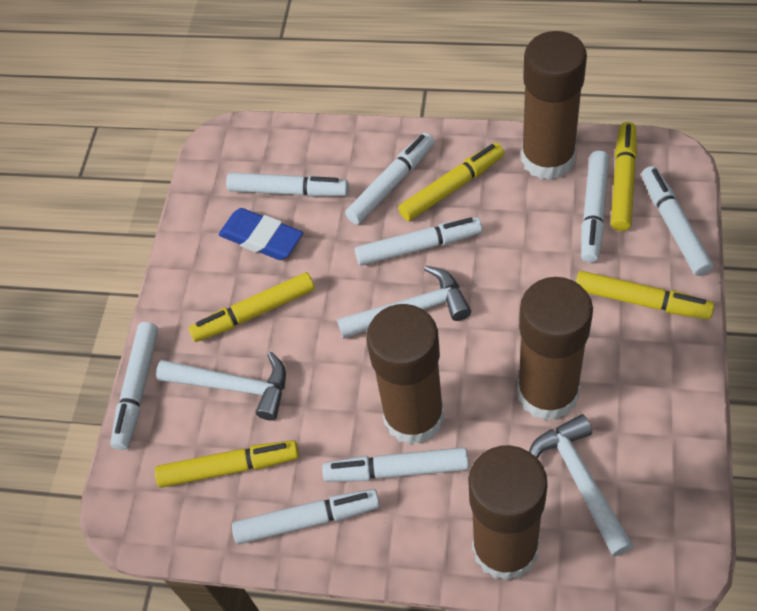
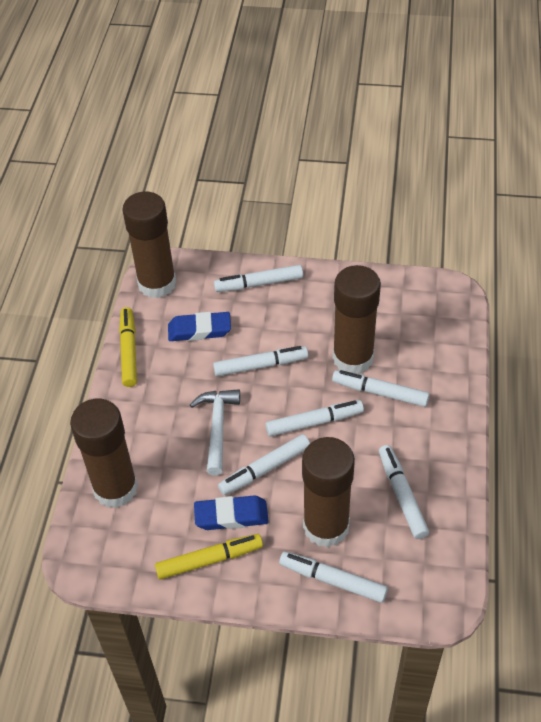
blue eraser: 1 -> 2
white hammer: 3 -> 1
white marker: 8 -> 7
yellow marker: 5 -> 2

